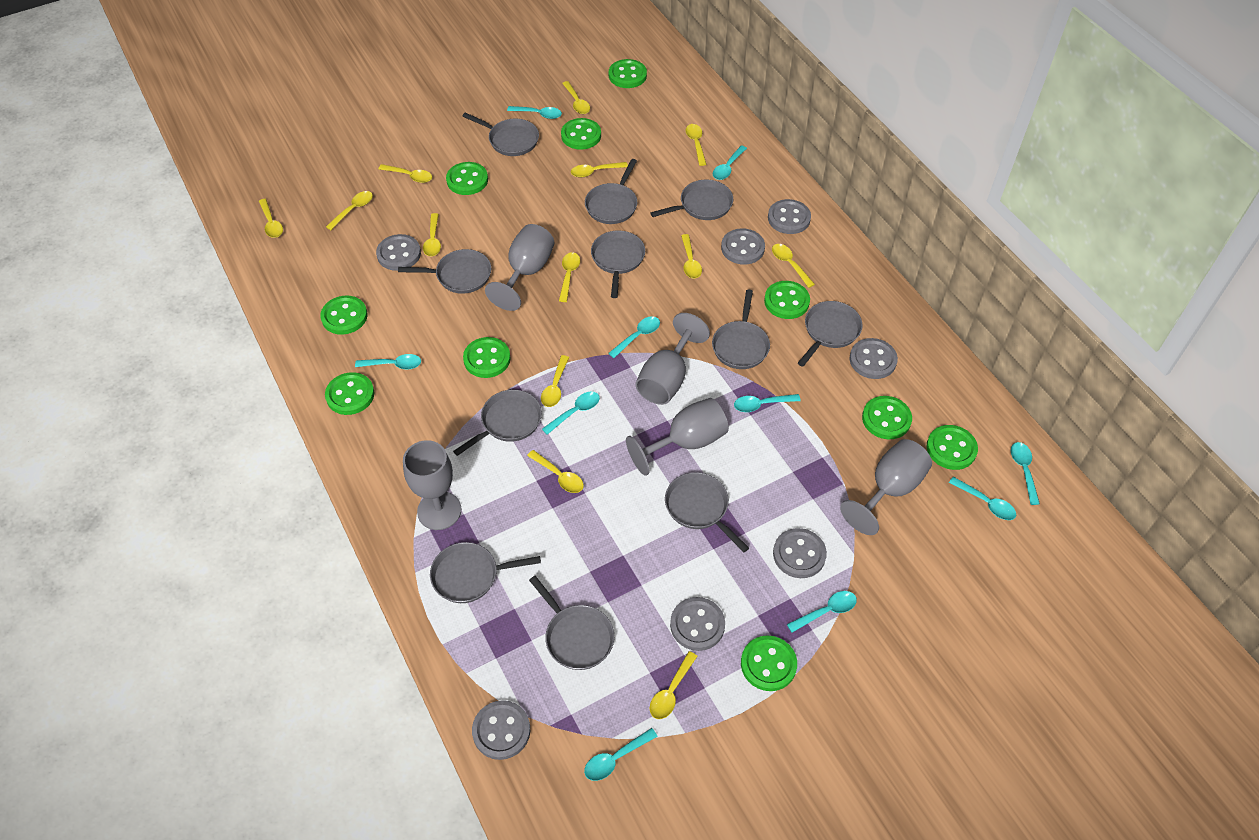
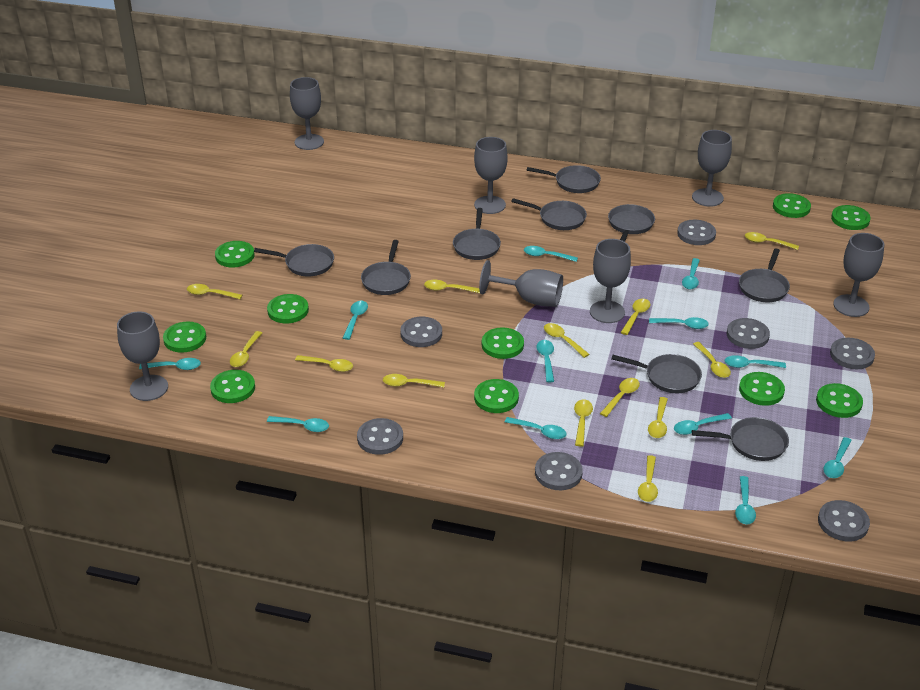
grey goblet: 5 -> 7
grey pan: 11 -> 9
turquoise spoon: 10 -> 12

